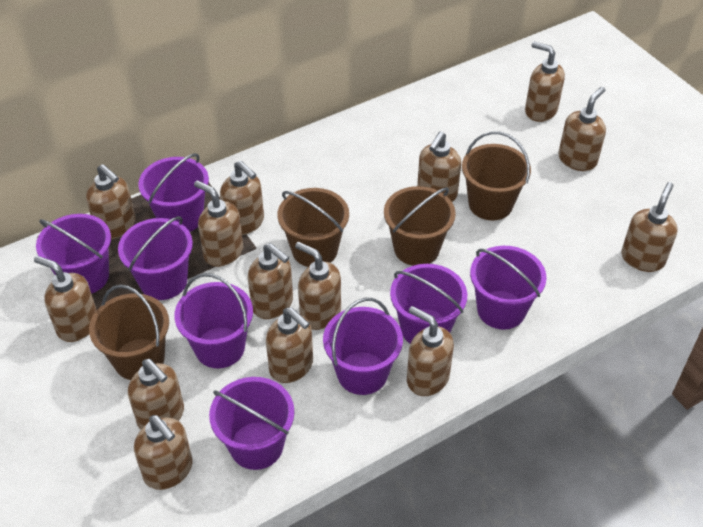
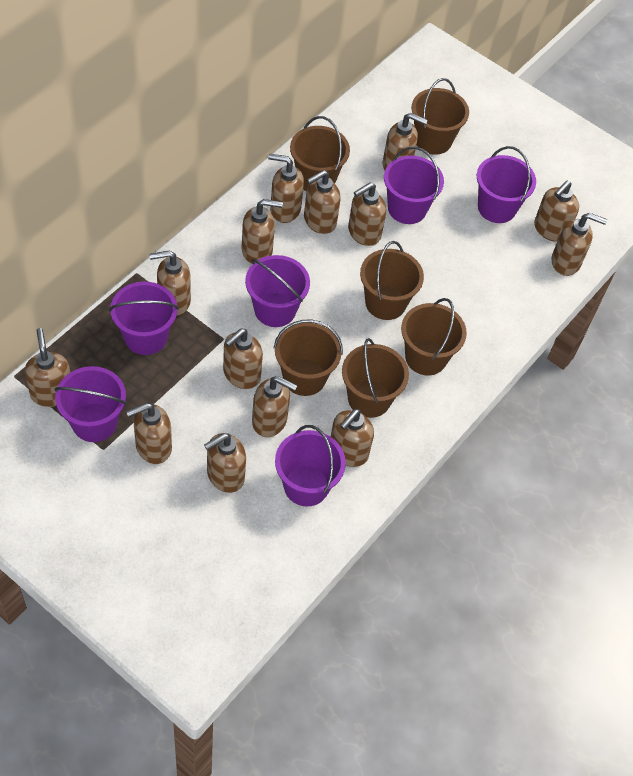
brown bucket: 4 -> 6
purple bucket: 8 -> 6

